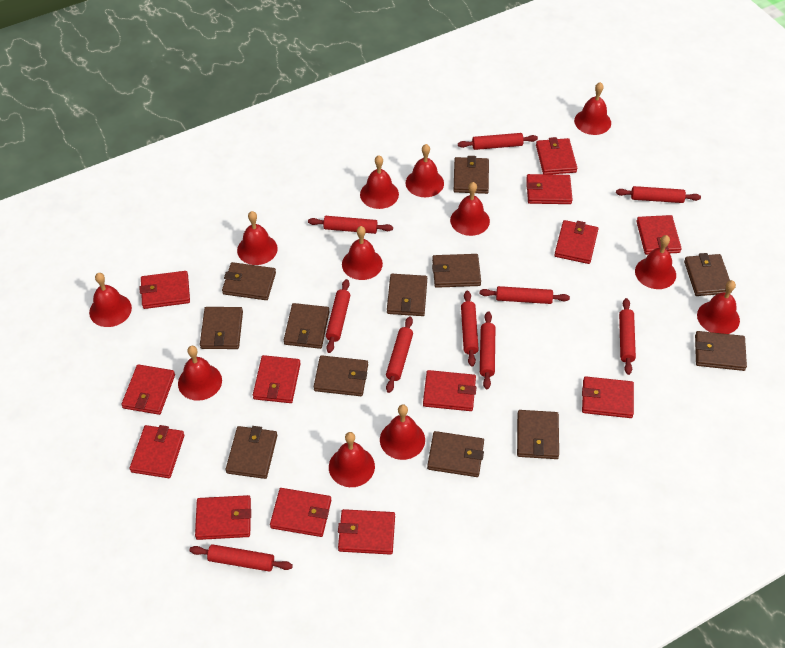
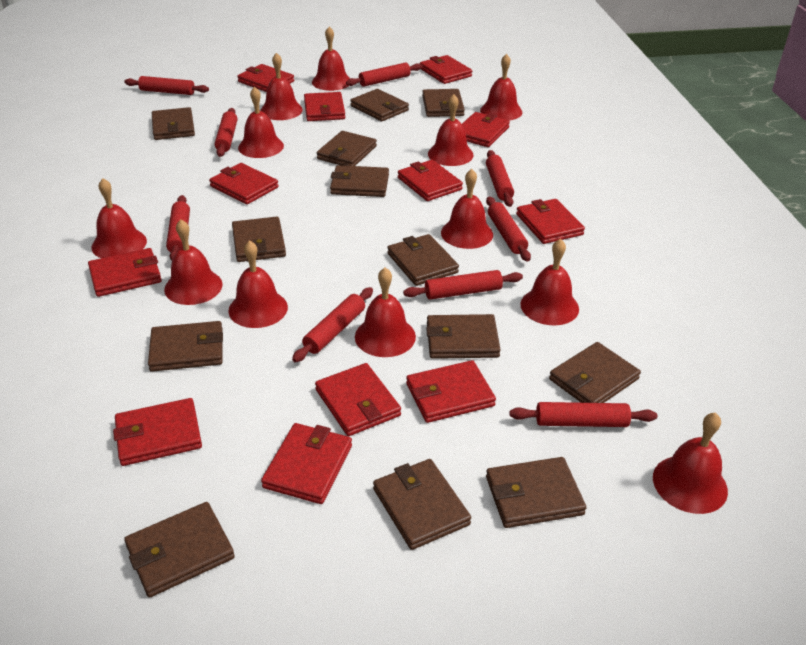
brown wallet: 12 -> 13
red rolling pin: 10 -> 9
red wallet: 13 -> 12

